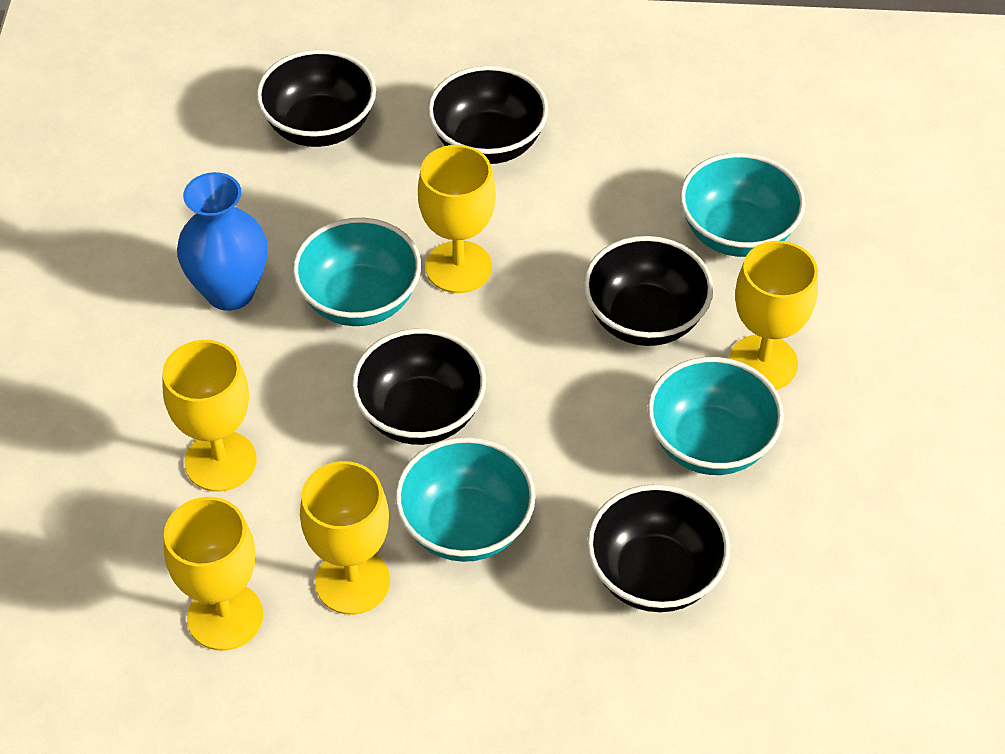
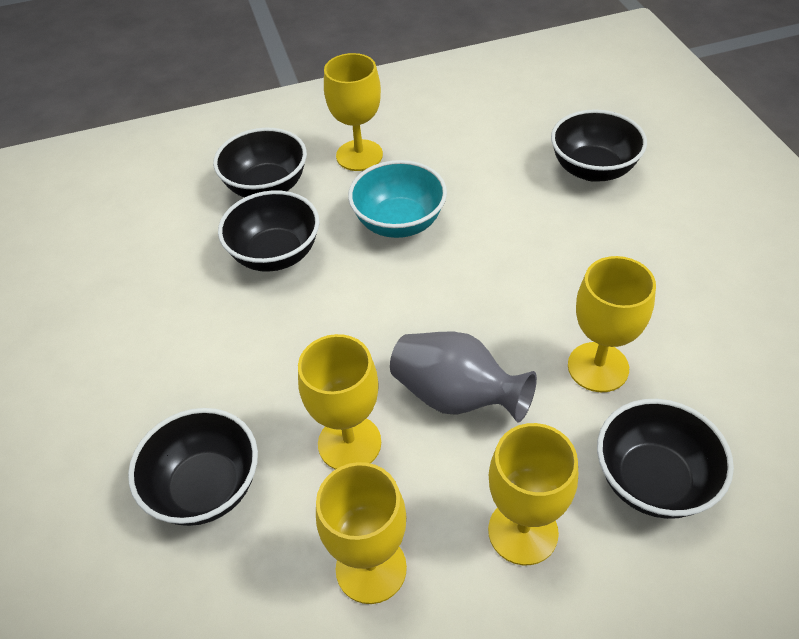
blue vase: 1 -> 0
grey vase: 0 -> 1
turquoise bowl: 4 -> 1

